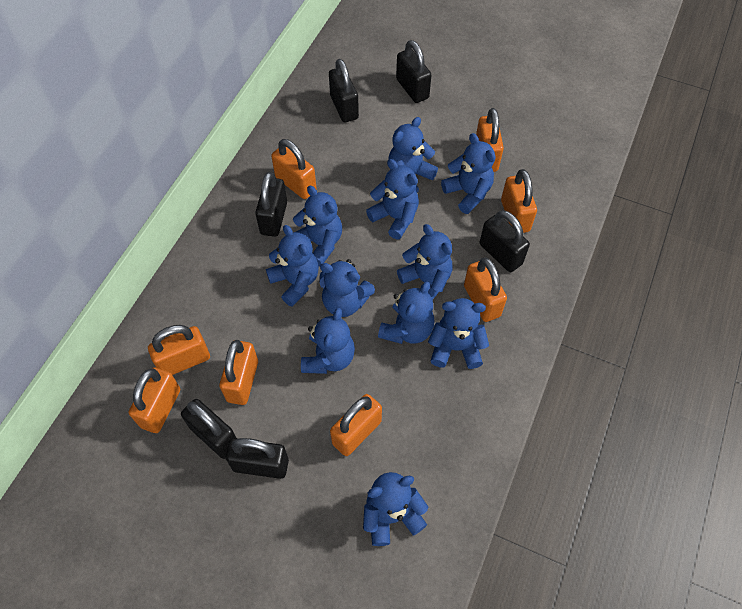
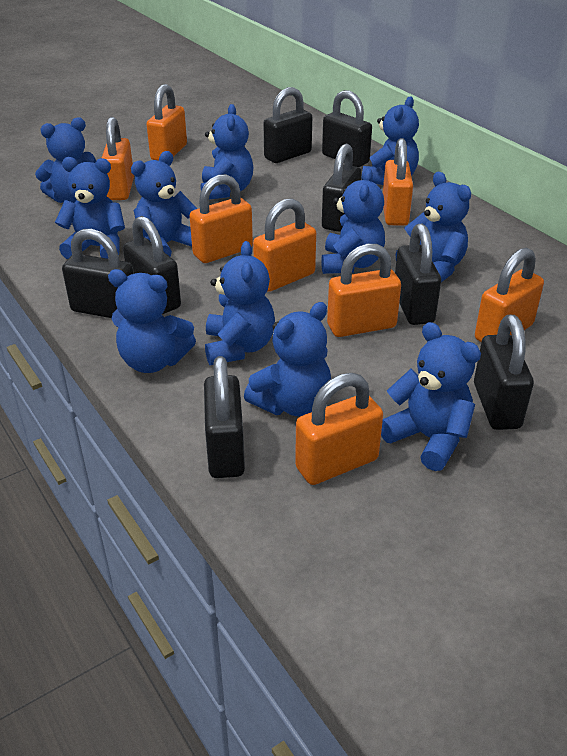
black padlock: 6 -> 8

